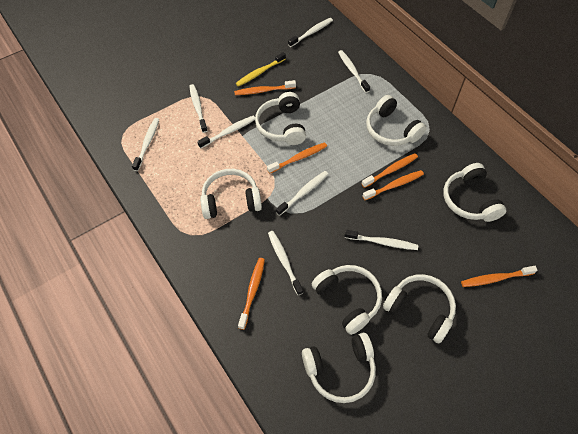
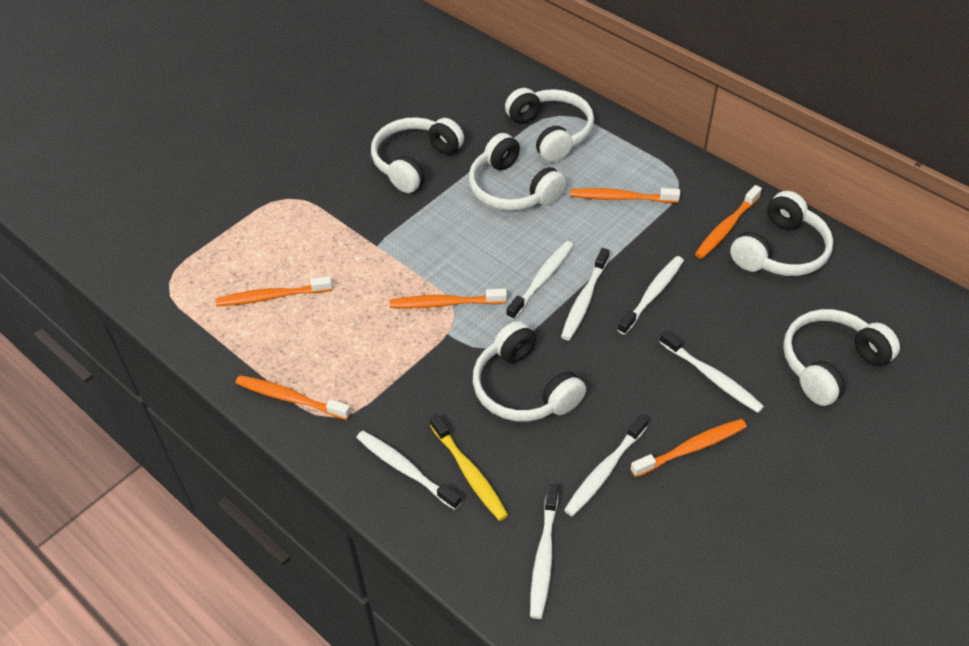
white headphones: 7 -> 6
white toothbrush: 8 -> 7

